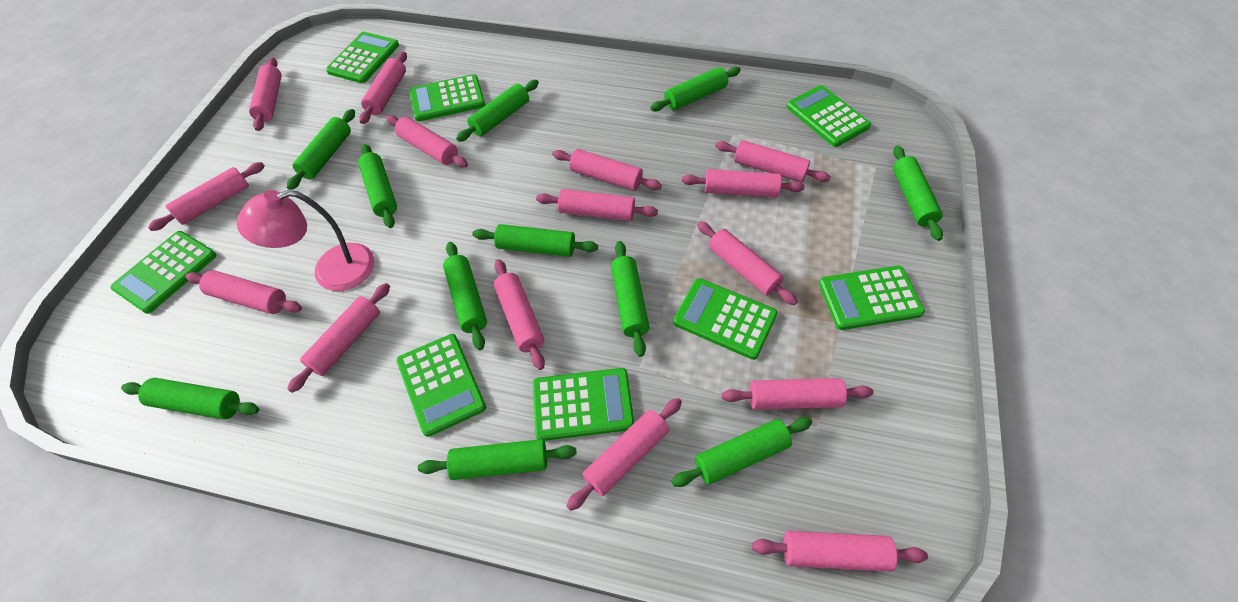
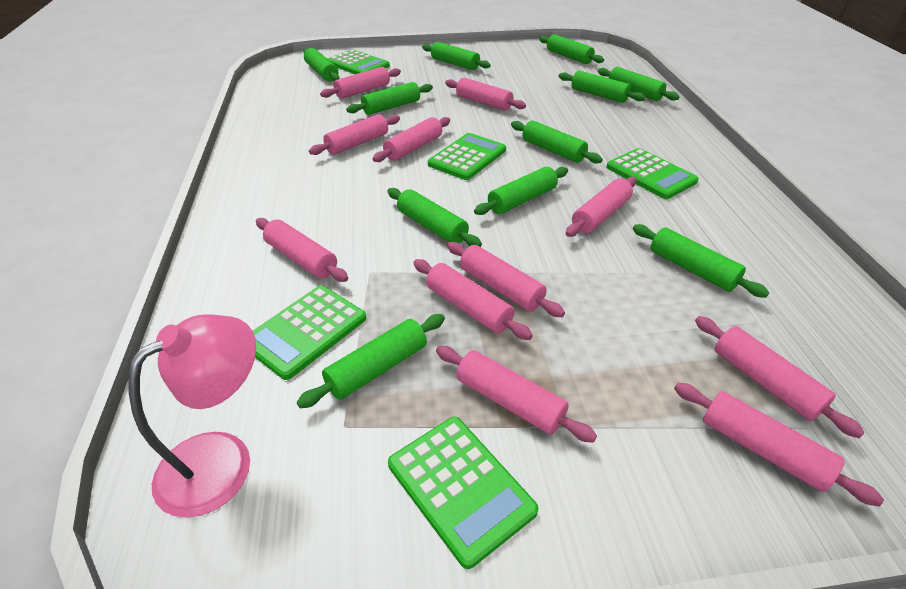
green calculator: 8 -> 5
pink rolling pin: 15 -> 11

